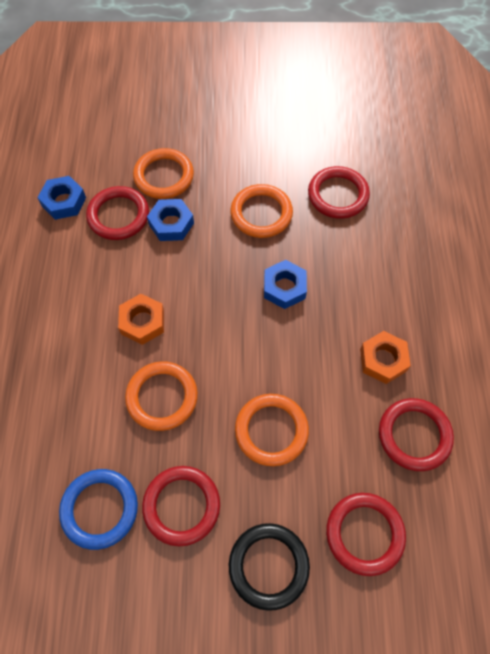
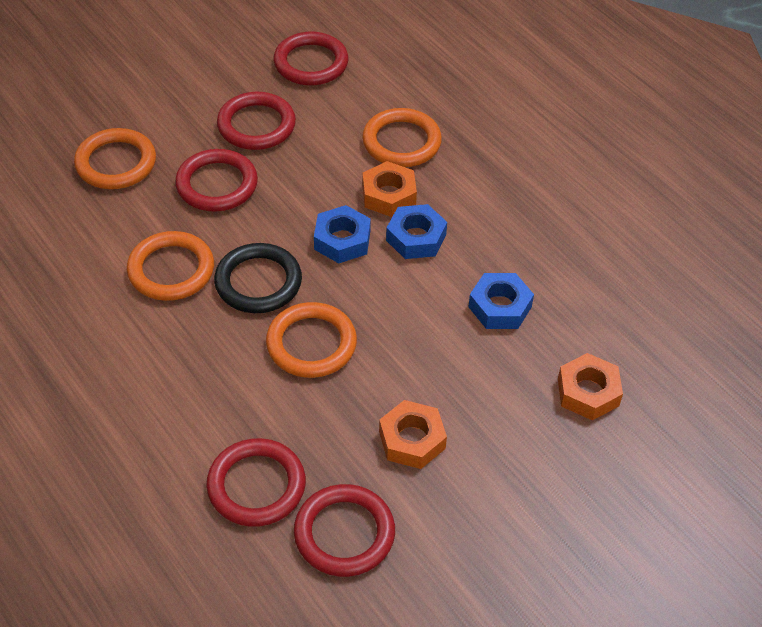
blue ring: 1 -> 0
orange nut: 2 -> 3

